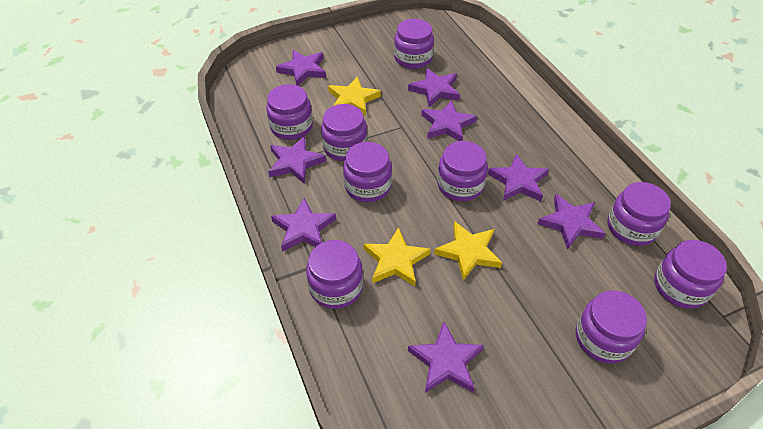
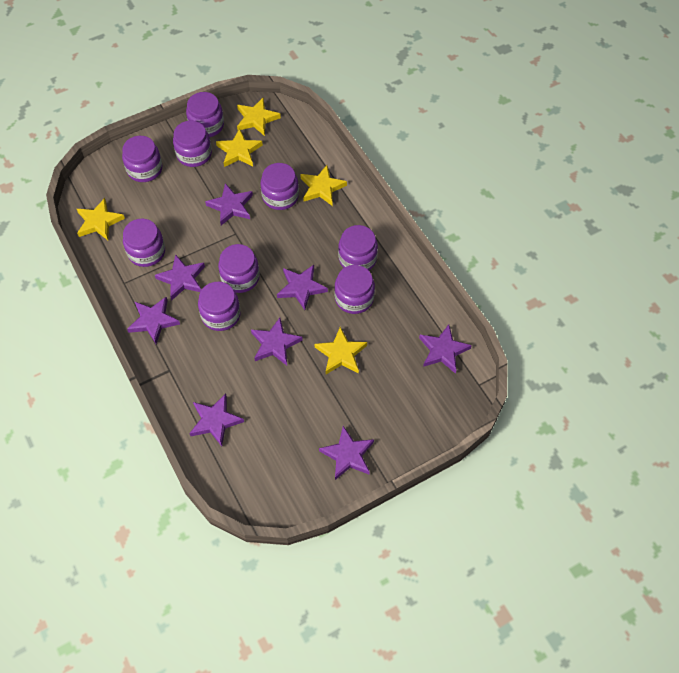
yellow star: 3 -> 5

